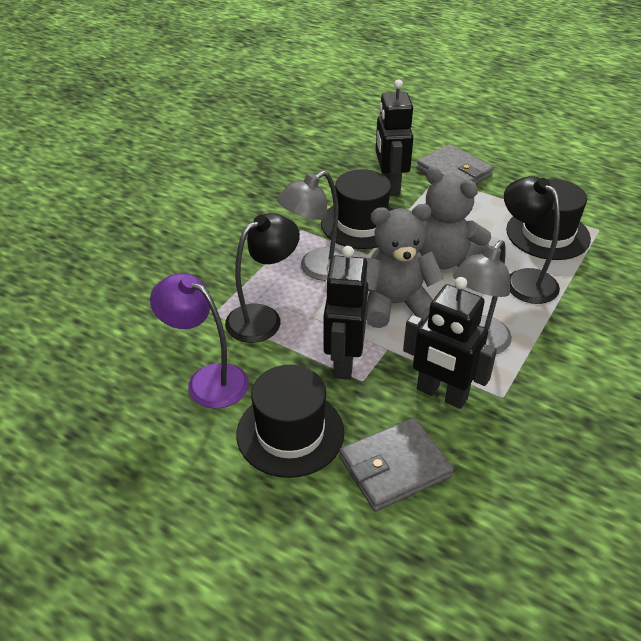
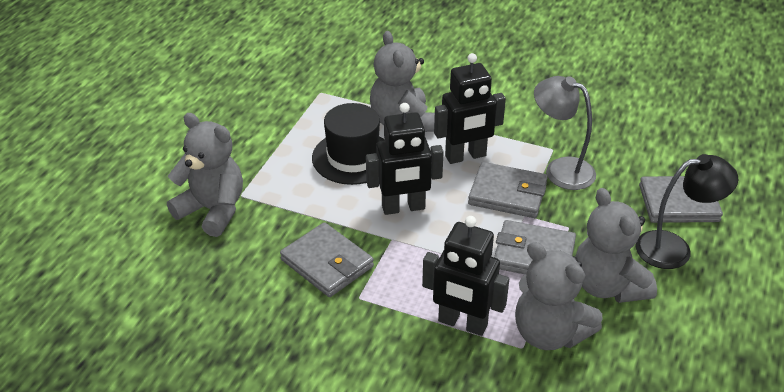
black hat: 3 -> 1
black lamp: 2 -> 1
grey lamp: 2 -> 1
grey teddy bear: 2 -> 4
grey wallet: 2 -> 4
purple lamp: 1 -> 0

